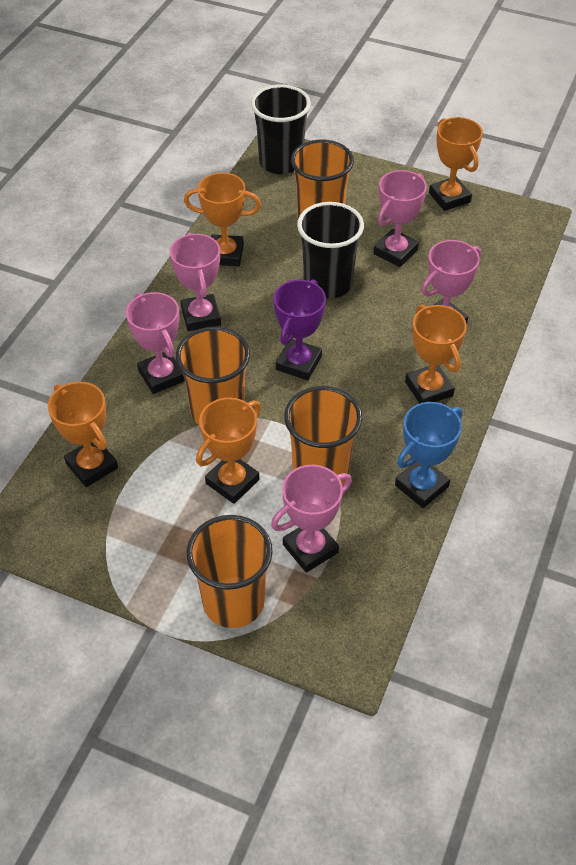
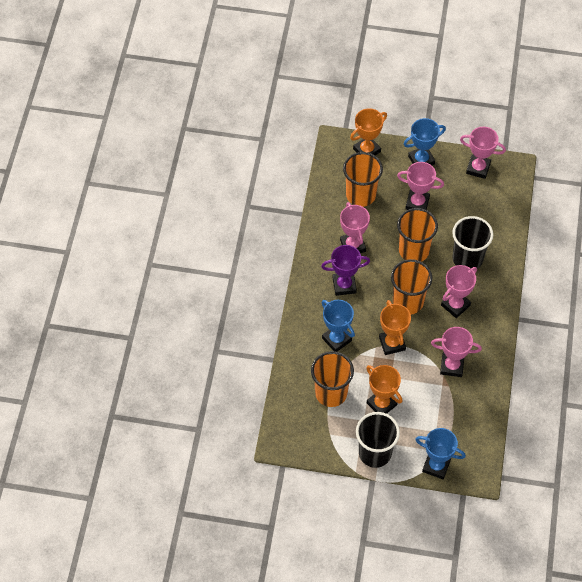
blue trophy: 1 -> 3
orange trophy: 5 -> 3

